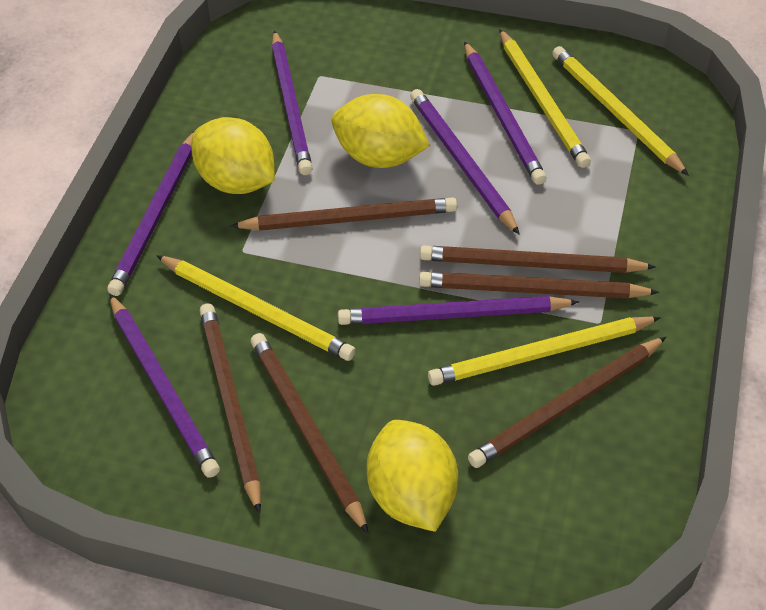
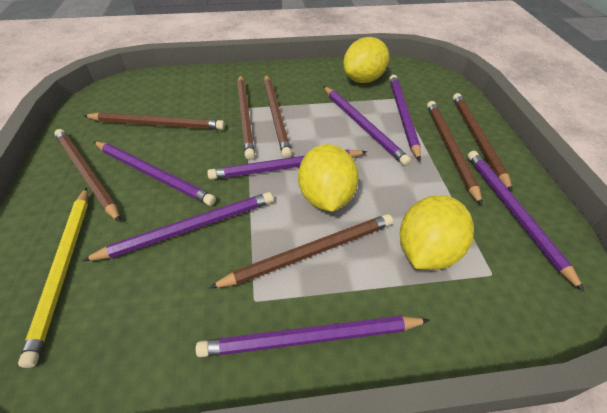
brown pencil: 6 -> 7
purple pencil: 6 -> 7
yellow pencil: 4 -> 1

